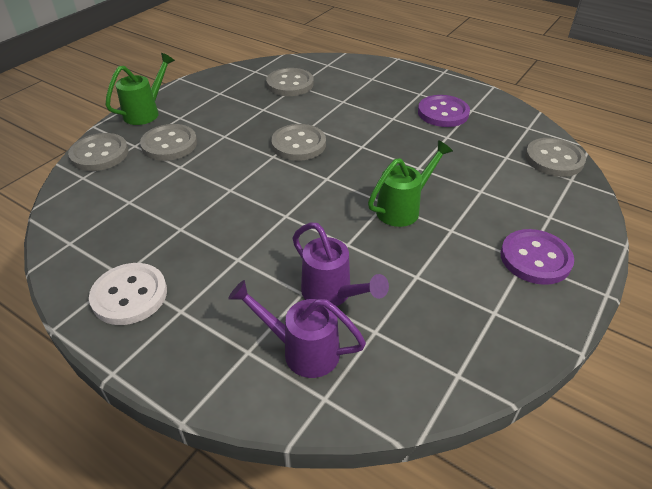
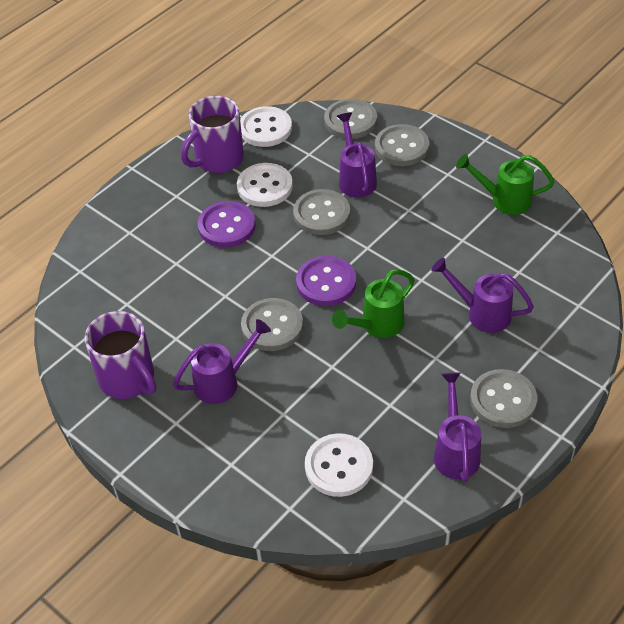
purple mug: 0 -> 2
purple watering can: 2 -> 4
white button: 1 -> 3

